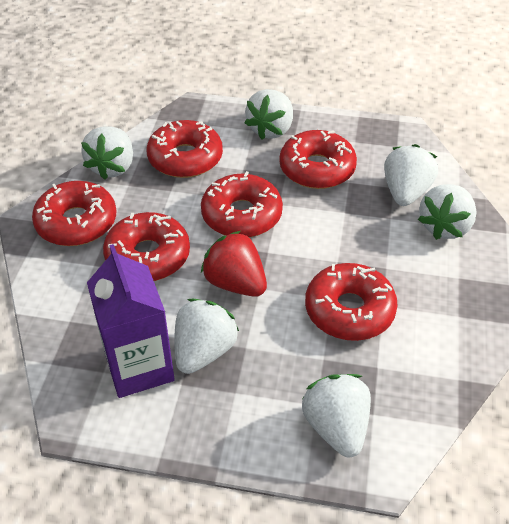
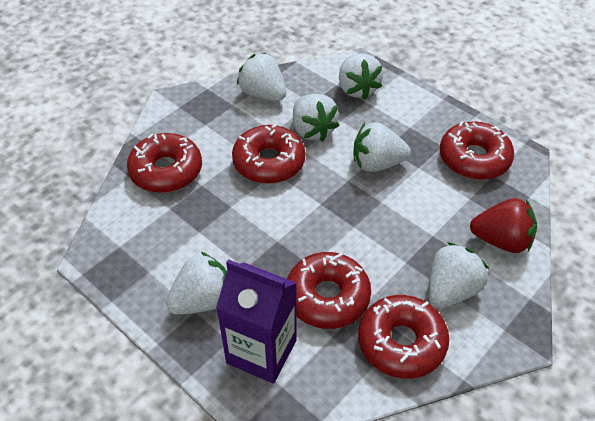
red donut: 6 -> 5

